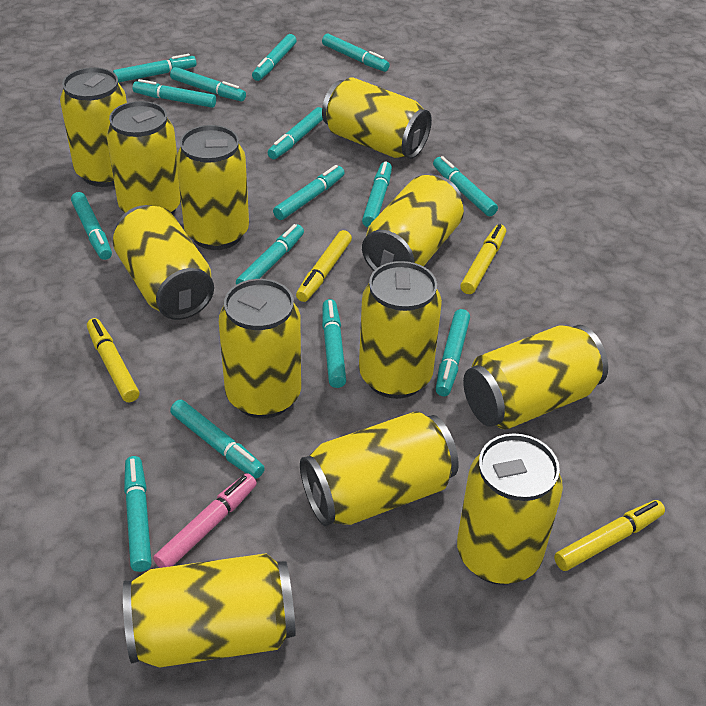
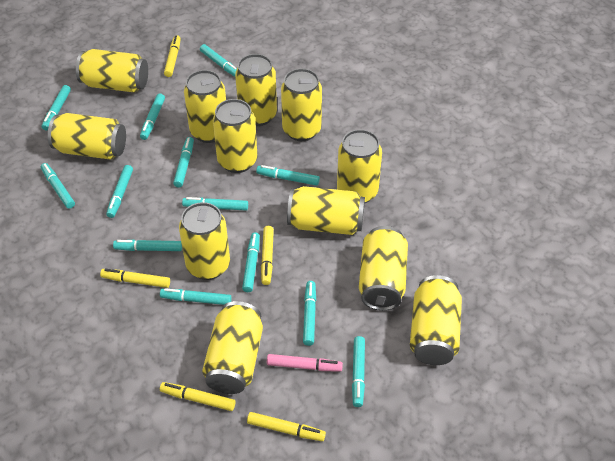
turquoise marker: 15 -> 13
yellow marker: 4 -> 5

